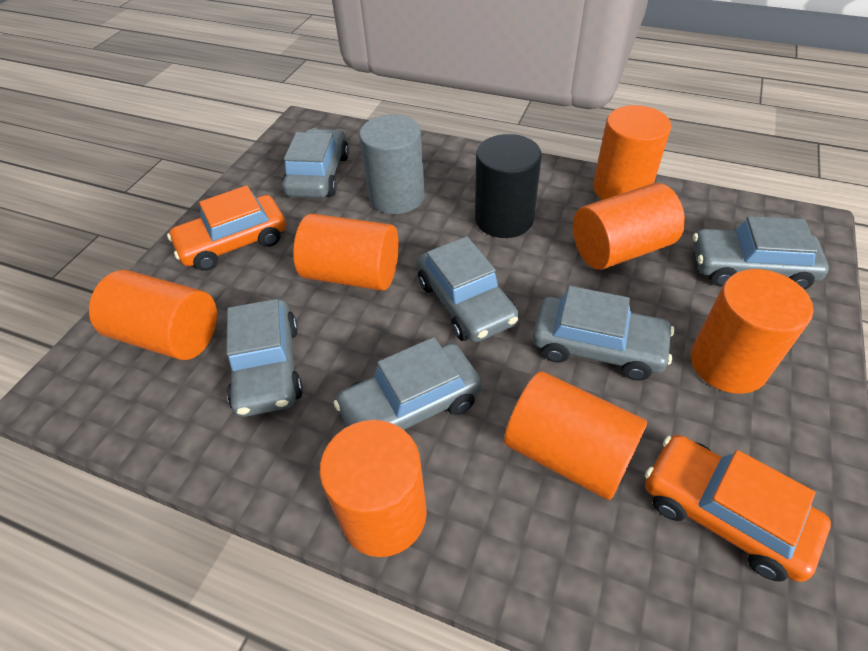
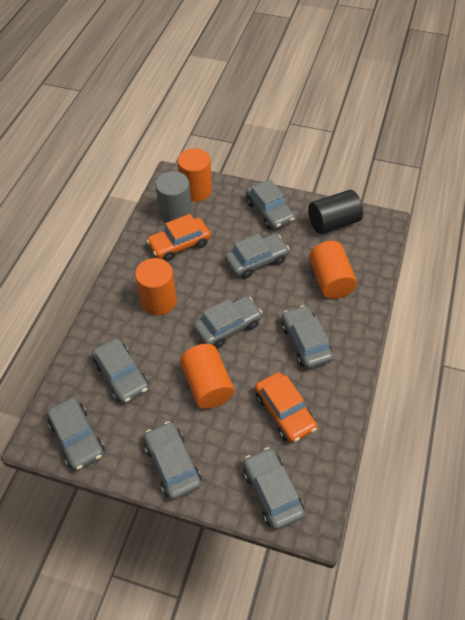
grey car: 6 -> 8
orange cylinder: 7 -> 4

